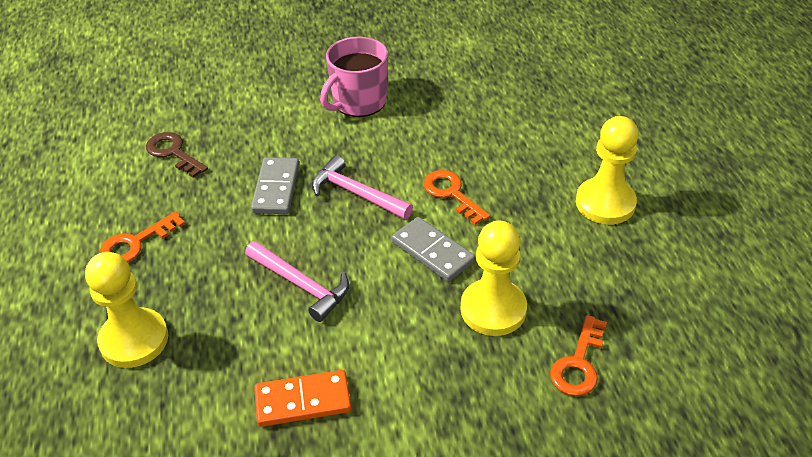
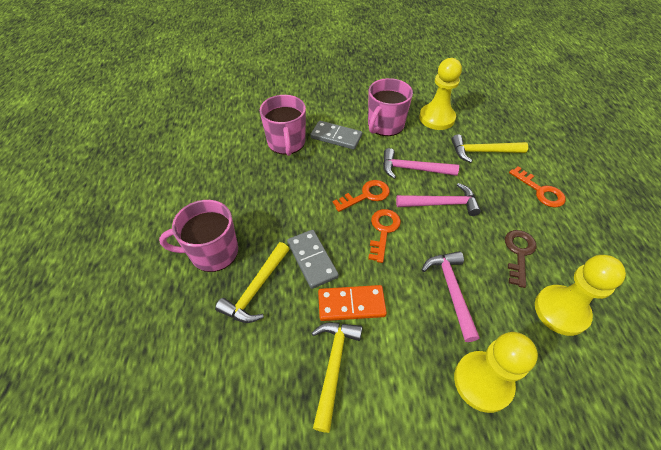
pink hammer: 2 -> 3
pink mug: 1 -> 3
yellow hammer: 0 -> 3

